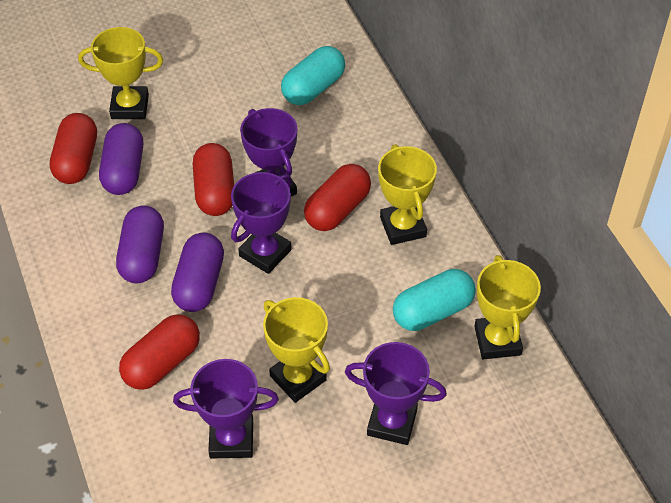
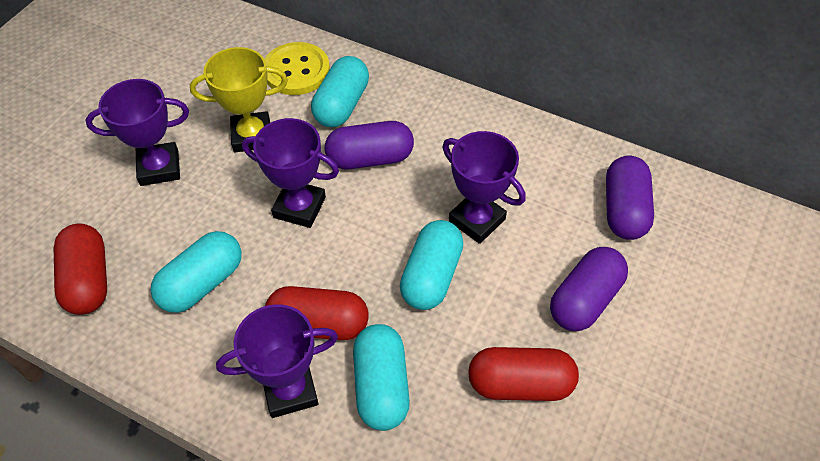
red capsule: 4 -> 3
turquoise capsule: 2 -> 4
yellow button: 0 -> 1
yellow trophy: 4 -> 1

